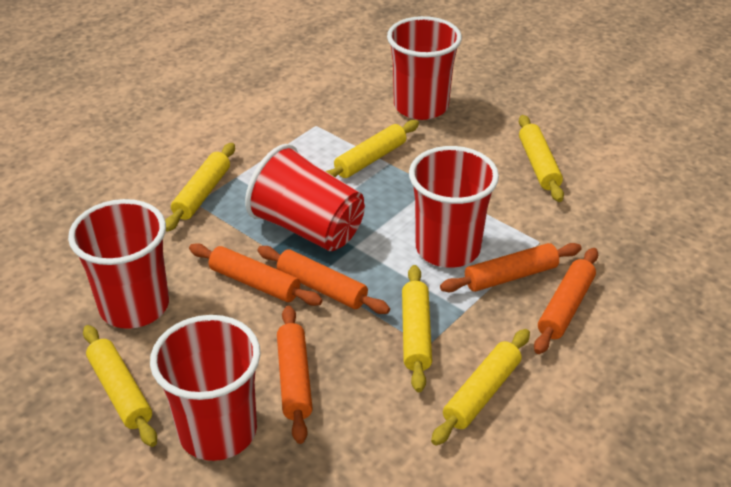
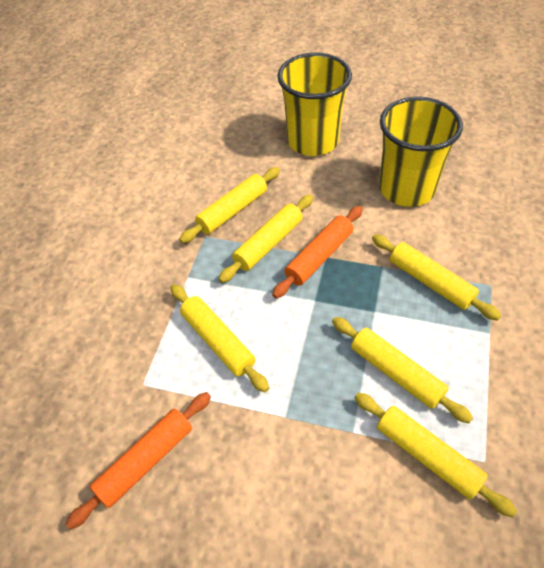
orange rolling pin: 5 -> 2
red cup: 5 -> 0
yellow cup: 0 -> 2

